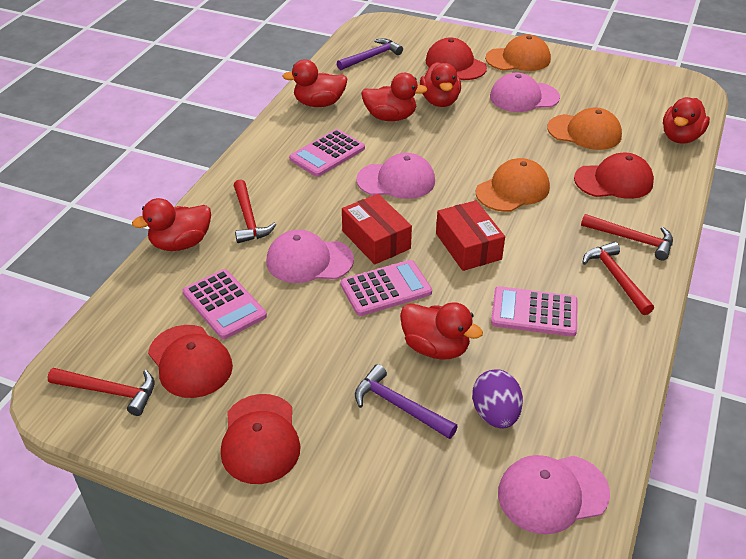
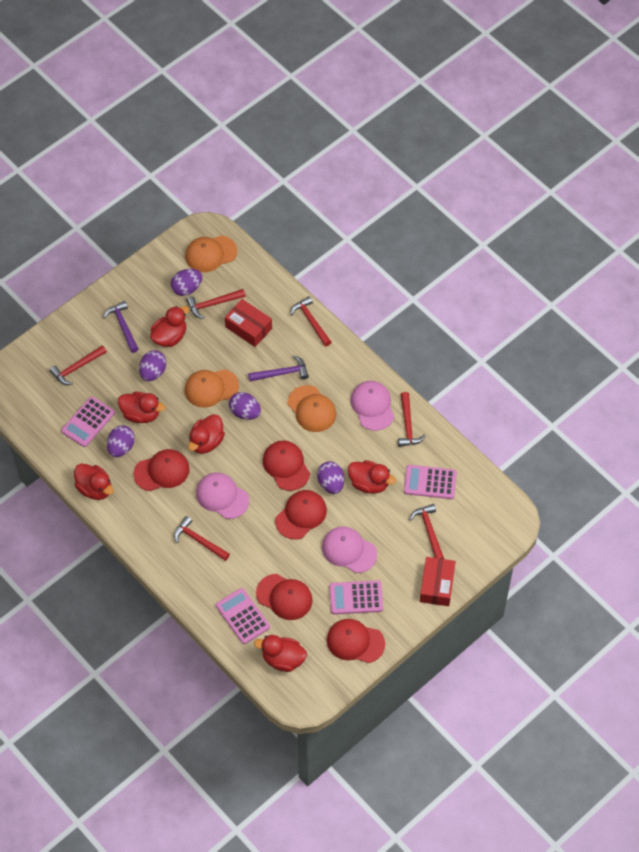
pink cap: 4 -> 3
purple egg: 1 -> 5
red cap: 4 -> 5
red hammer: 4 -> 6

